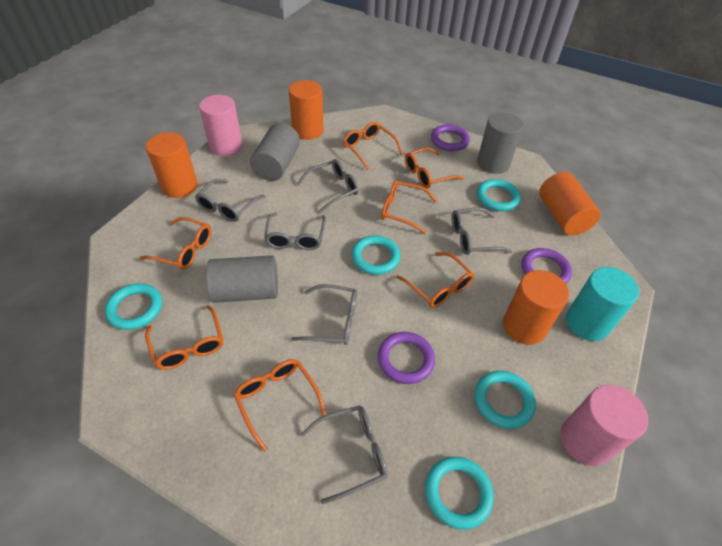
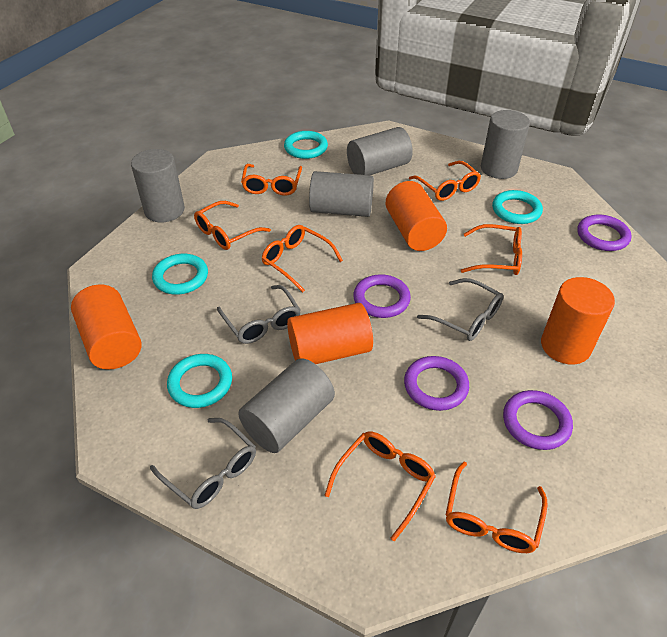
grey cylinder: 3 -> 5
grey glasses: 6 -> 3
pink cylinder: 2 -> 0
purple ring: 3 -> 4
turquoise cylinder: 1 -> 0
turquoise ring: 5 -> 4

